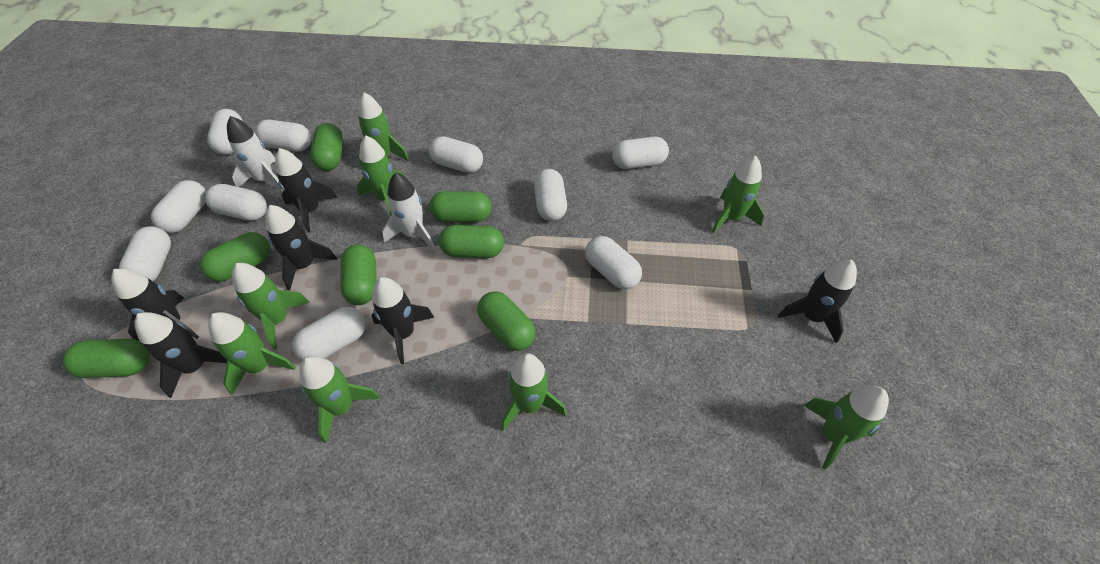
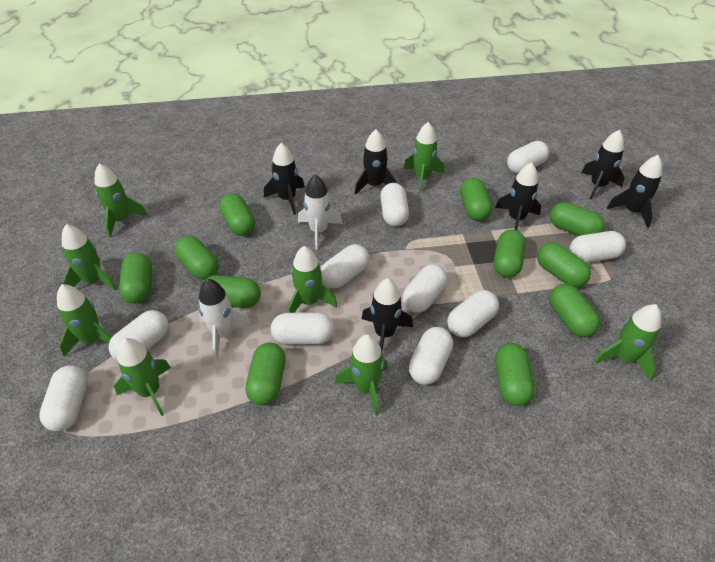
green capsule: 7 -> 11

